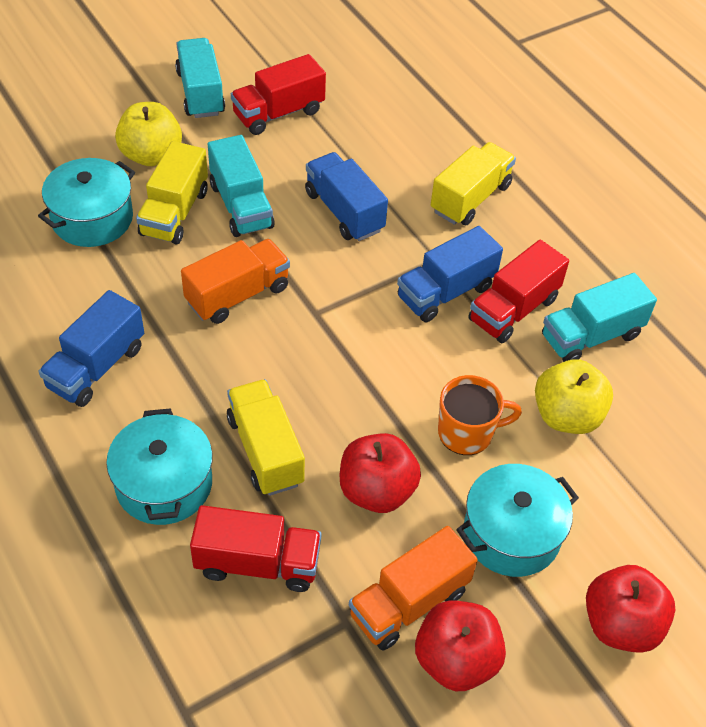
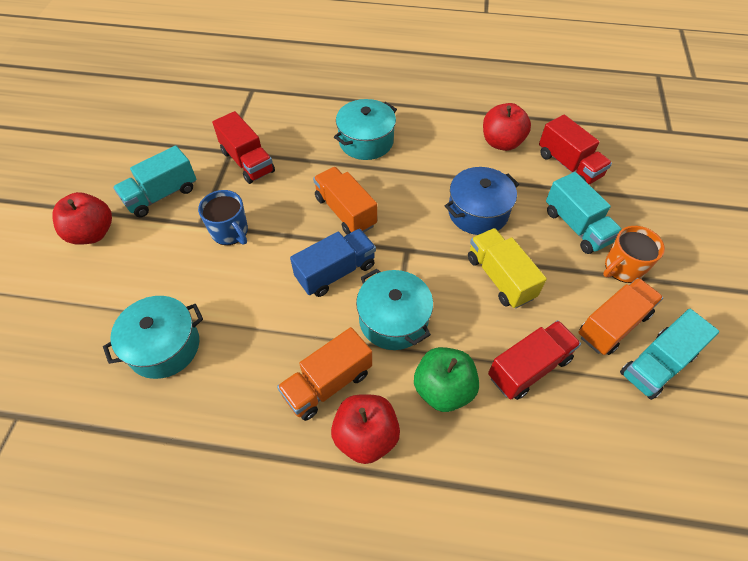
blue mug: 0 -> 1
blue pot: 0 -> 1
blue truck: 3 -> 1
green apple: 0 -> 1
orange truck: 2 -> 3
yellow apple: 2 -> 0
yellow truck: 3 -> 1

